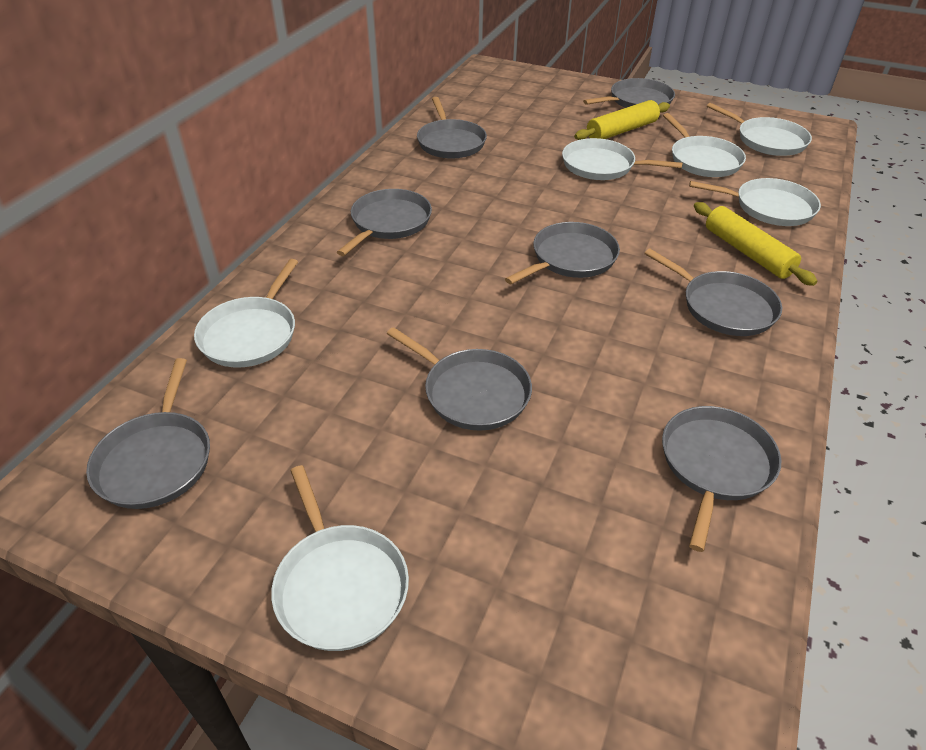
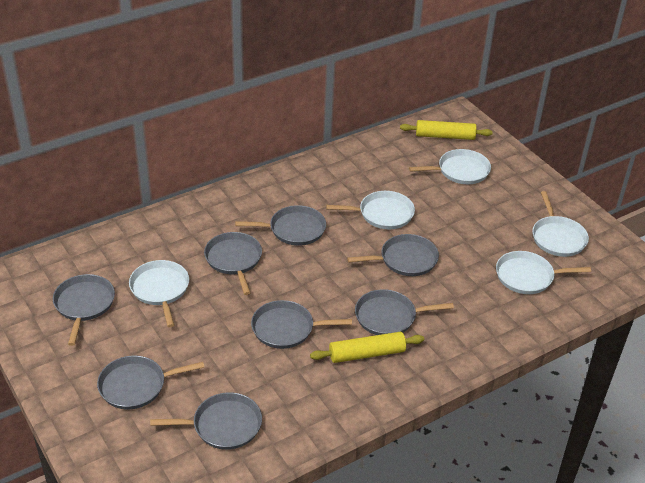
white pan: 6 -> 5

